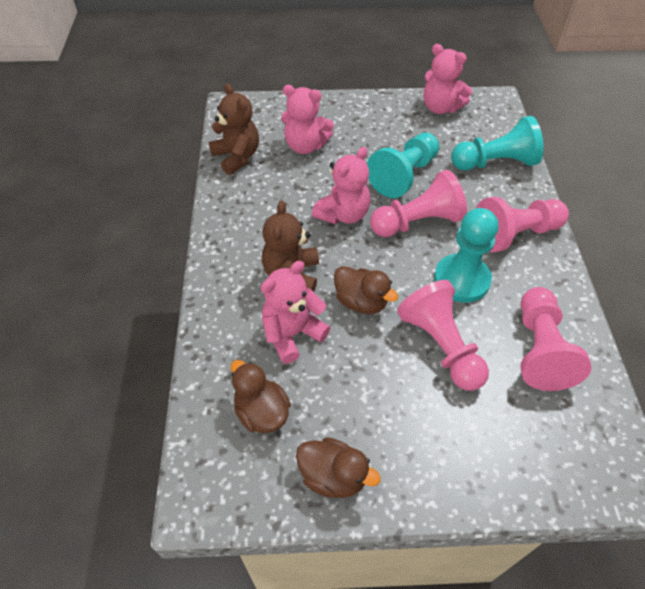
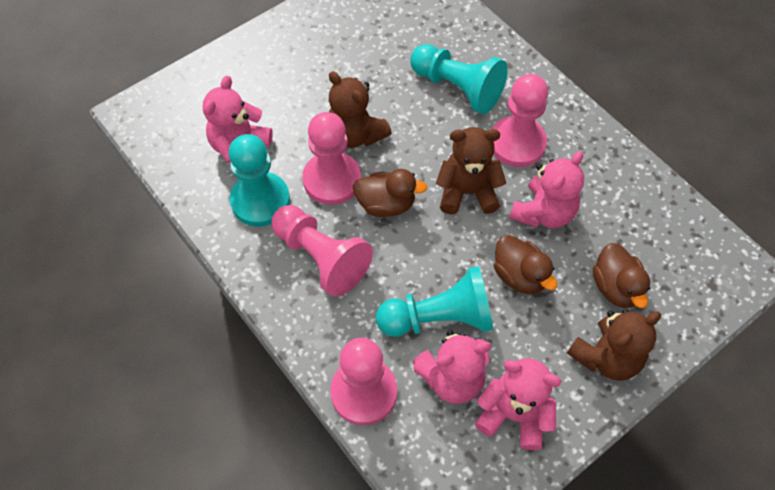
brown teddy bear: 2 -> 3

